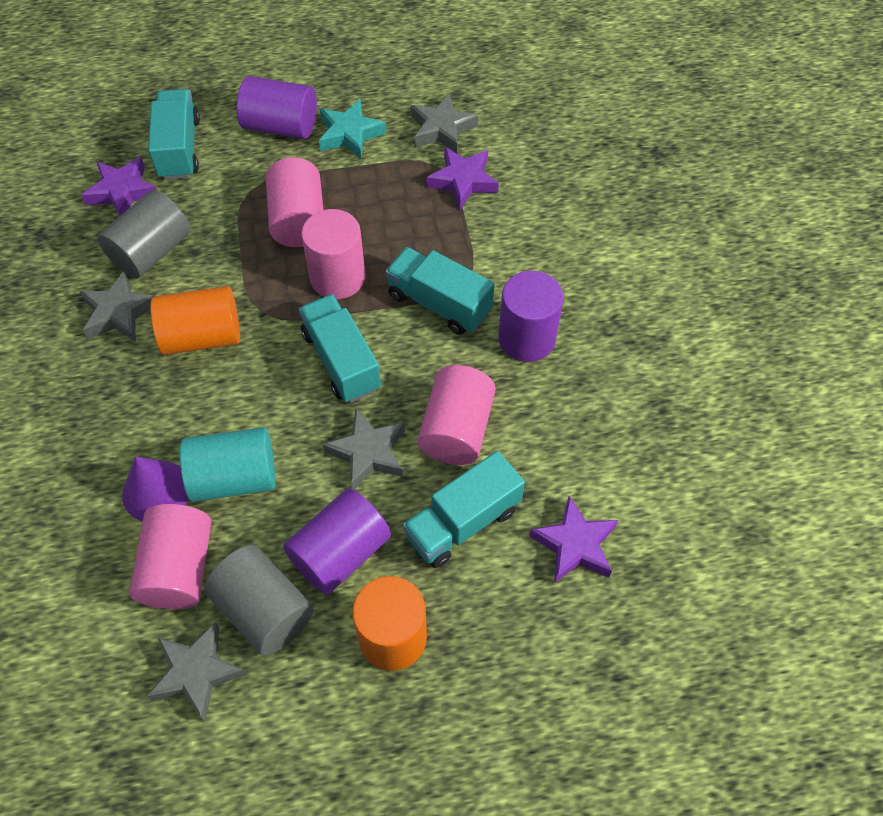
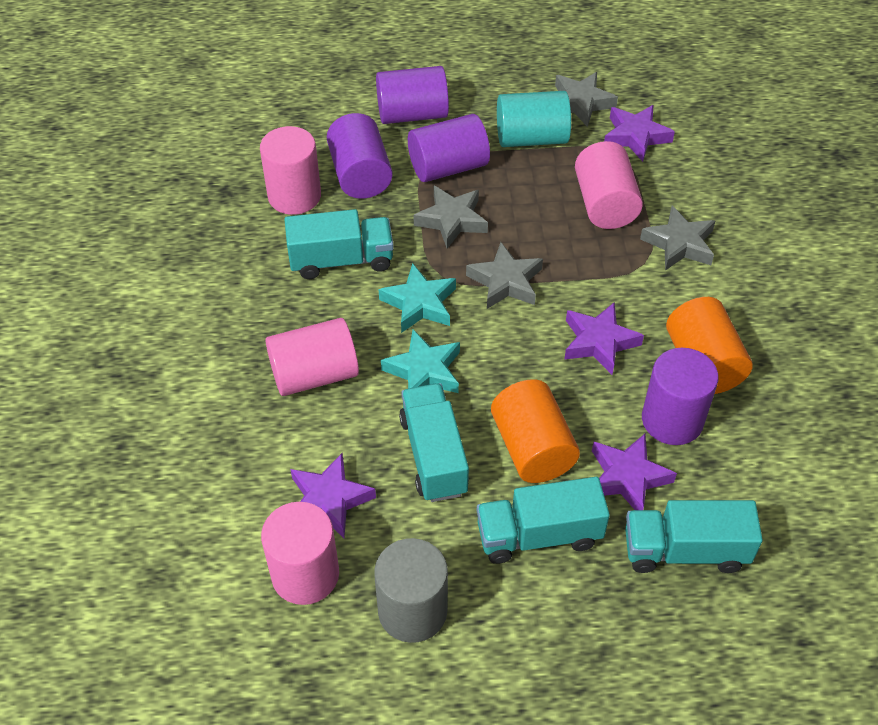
grey cylinder: 2 -> 1
purple cone: 1 -> 0
purple cylinder: 3 -> 4
purple star: 3 -> 4
turquoise star: 1 -> 2

